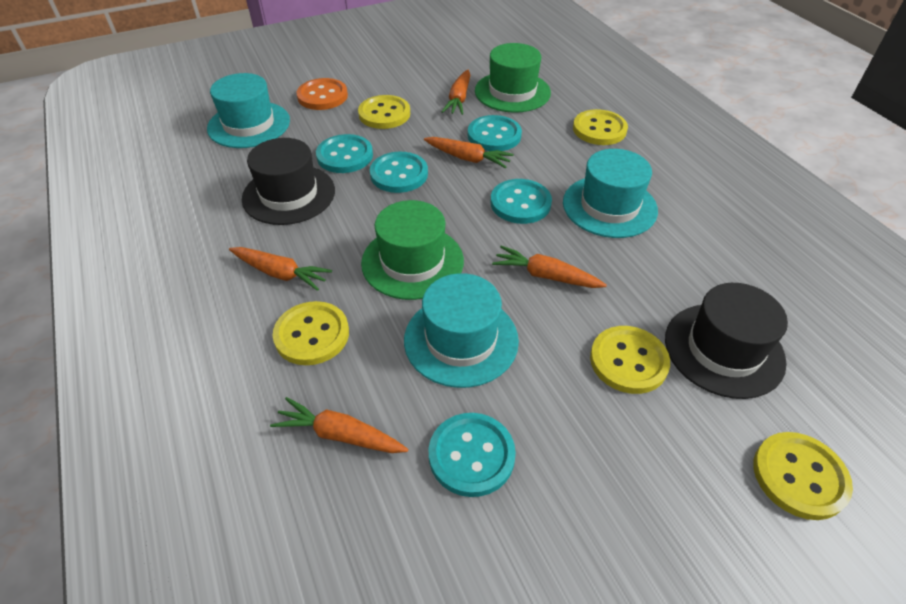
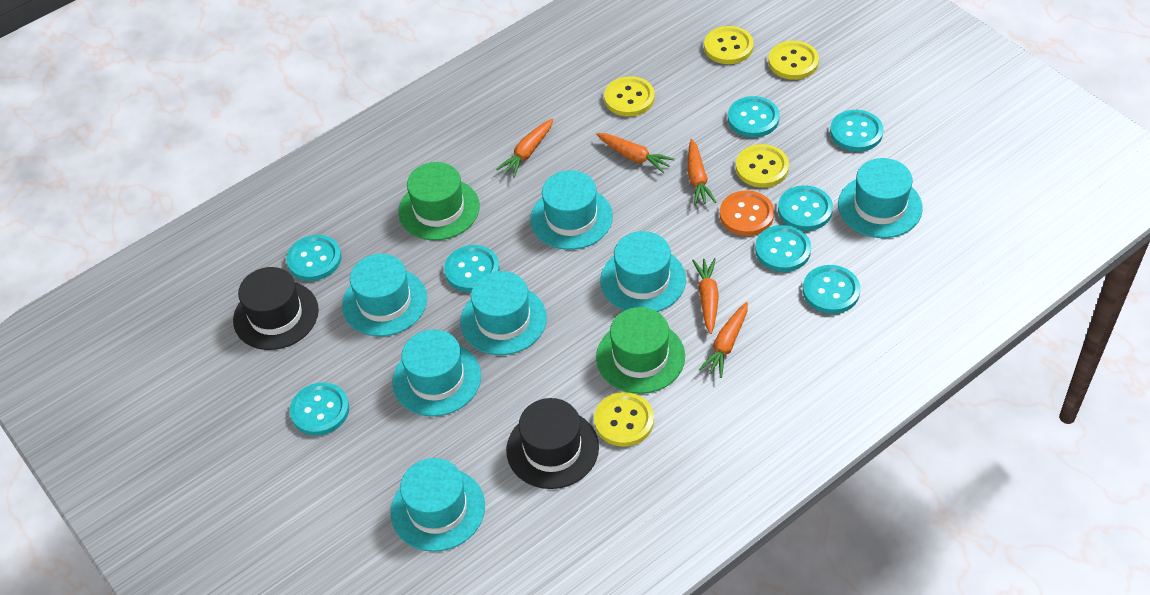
turquoise button: 5 -> 8
turquoise hat: 3 -> 7

